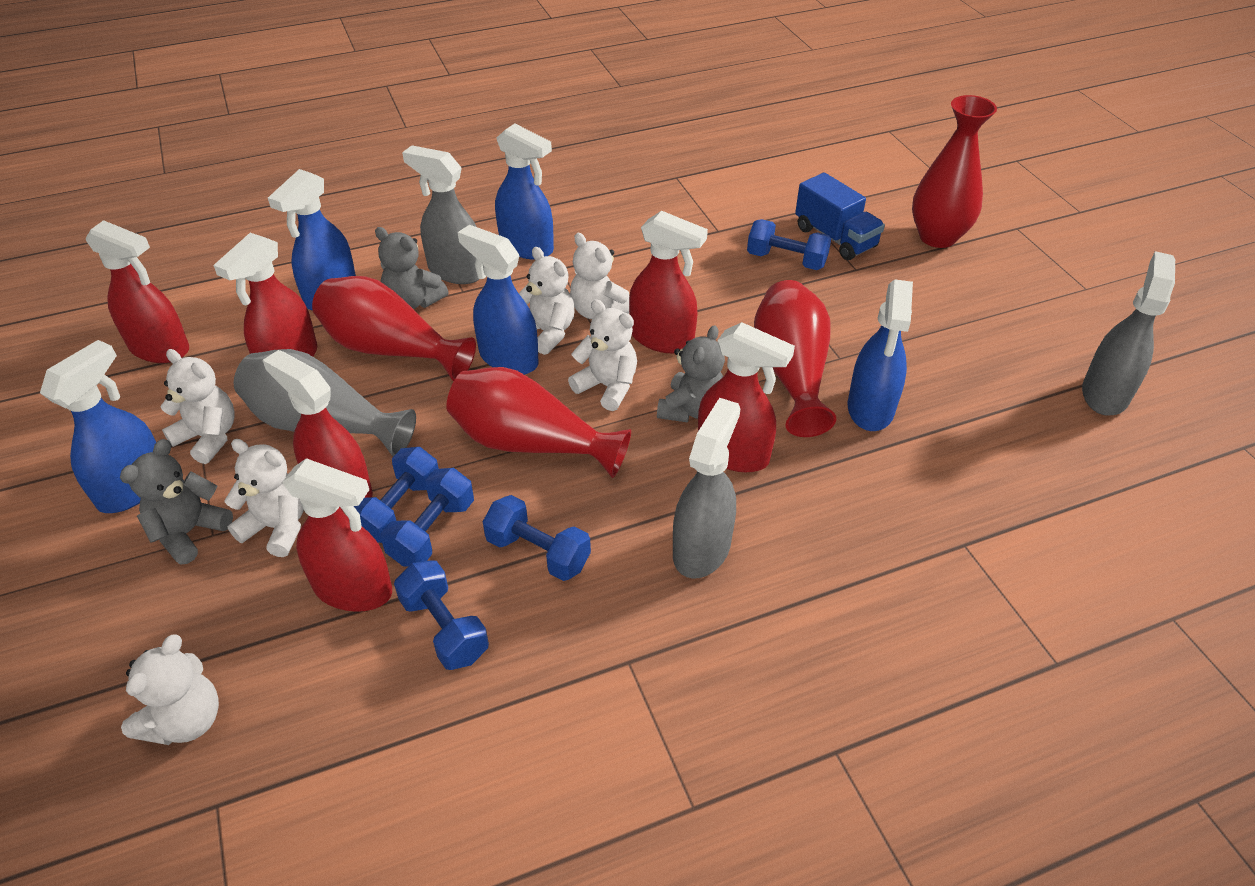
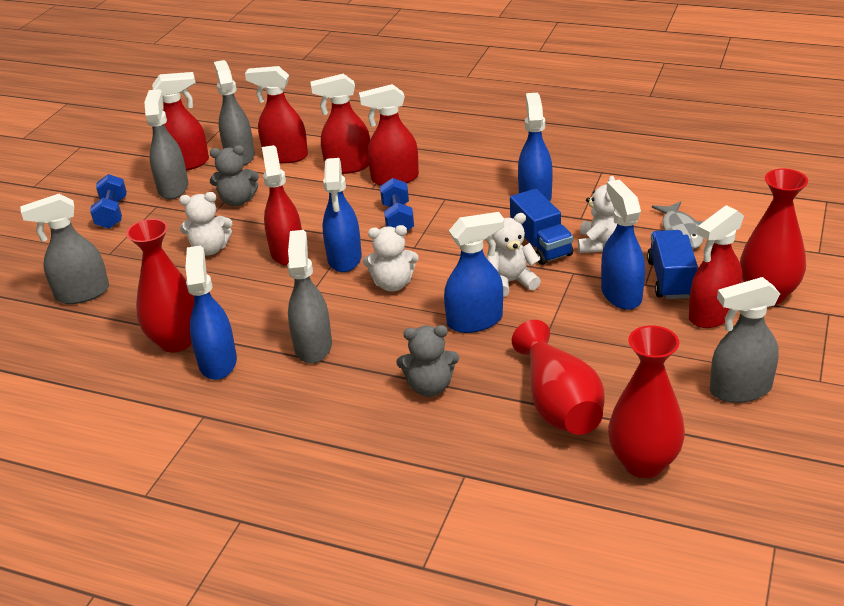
blue dumbbell: 5 -> 2
blue truck: 1 -> 2
grey fish: 0 -> 1
grey spray bottle: 3 -> 5
grey teddy bear: 3 -> 2
grey vase: 1 -> 0
white teddy bear: 6 -> 4

